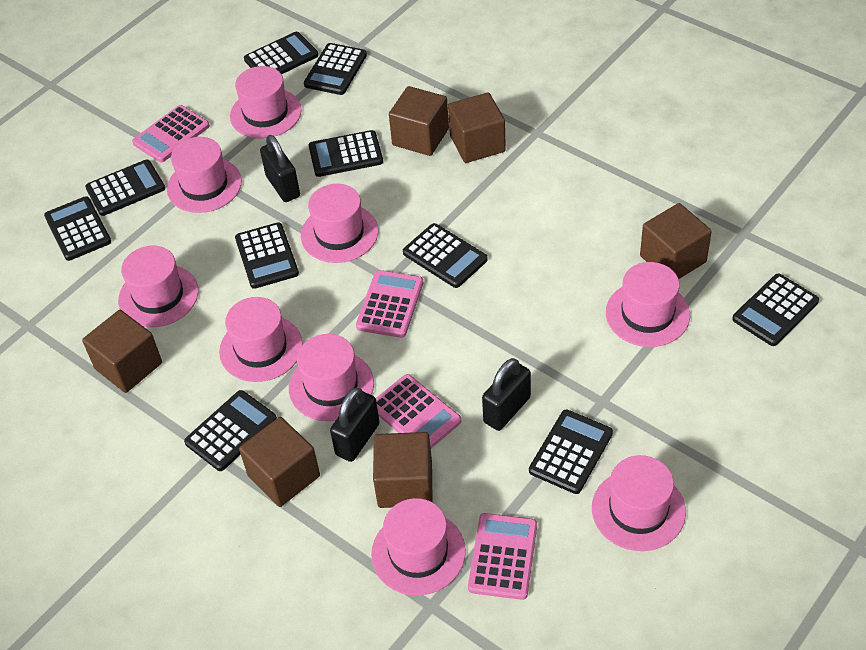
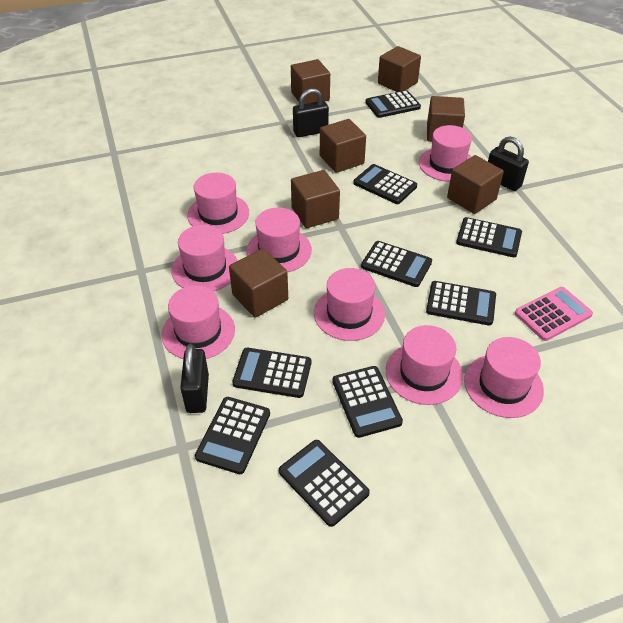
black calculator: 10 -> 9
brown cube: 6 -> 7
pink calculator: 4 -> 1
pink hat: 9 -> 8

